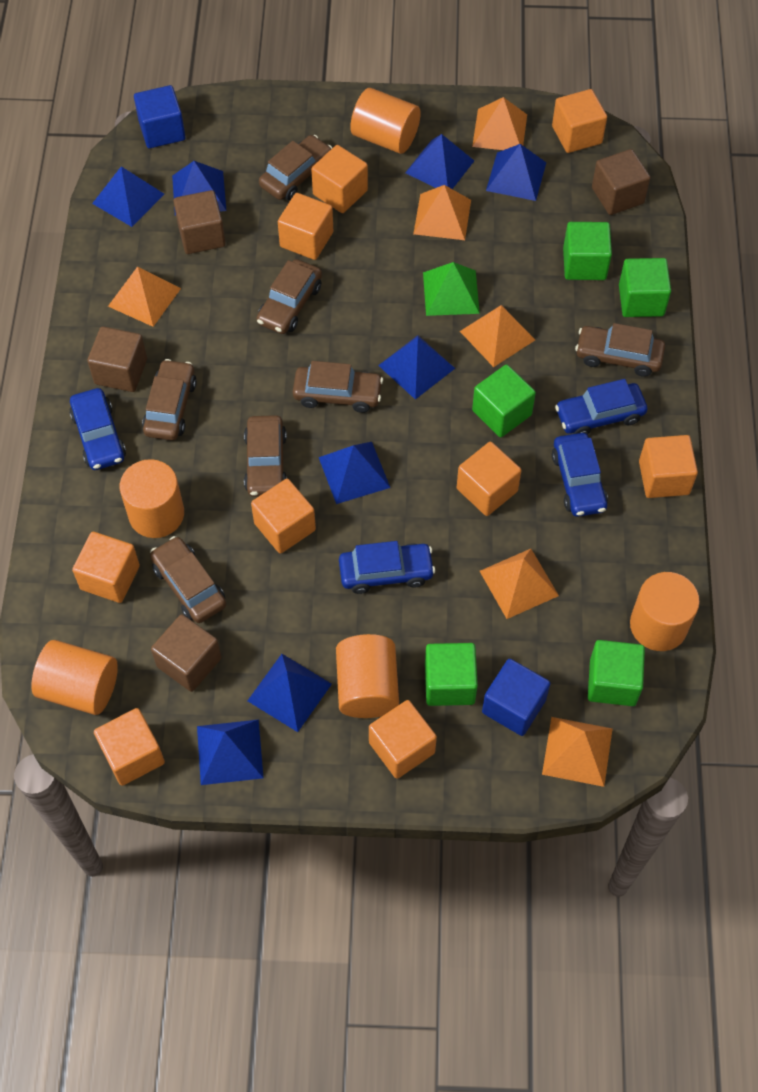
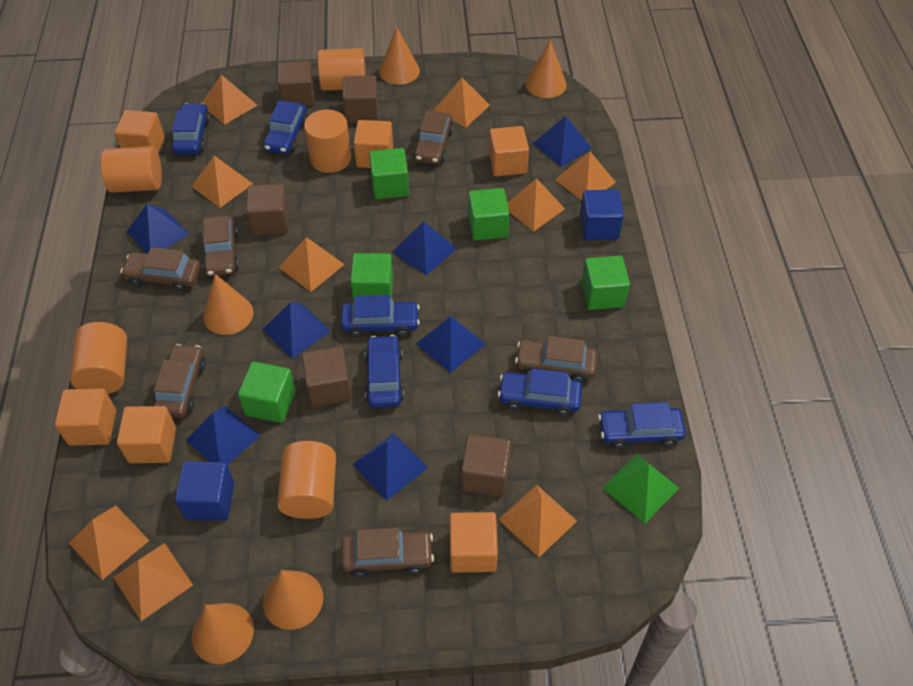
blue car: 4 -> 6
blue pyramid: 8 -> 7
brown car: 7 -> 6
brown cube: 4 -> 5
orange cone: 0 -> 5
orange cube: 9 -> 6
orange pyramid: 6 -> 9

